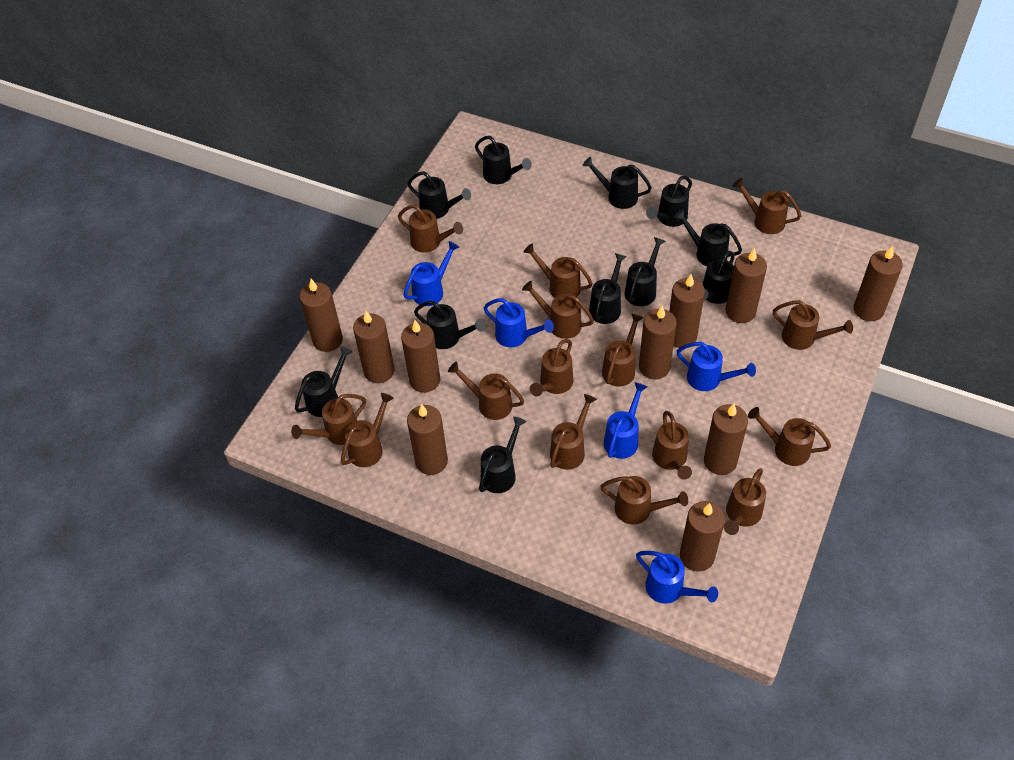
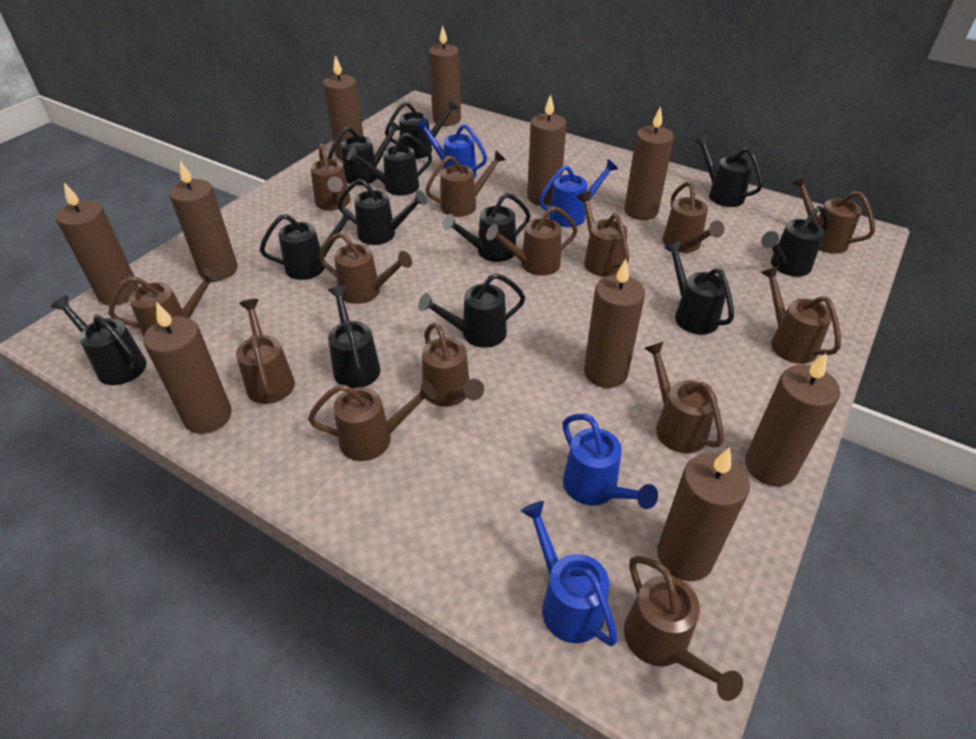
black watering can: 11 -> 12
blue watering can: 5 -> 4
brown watering can: 15 -> 14

